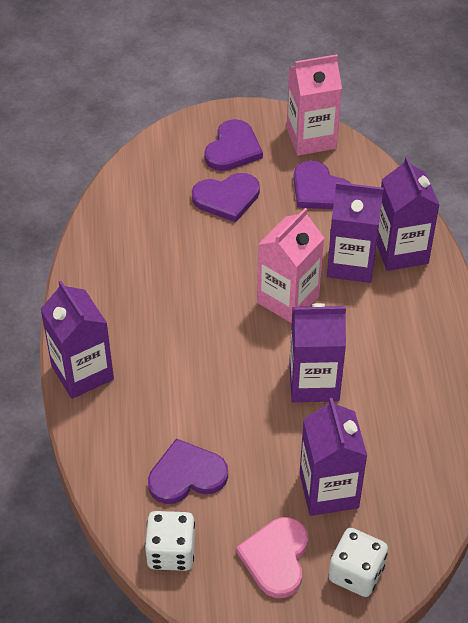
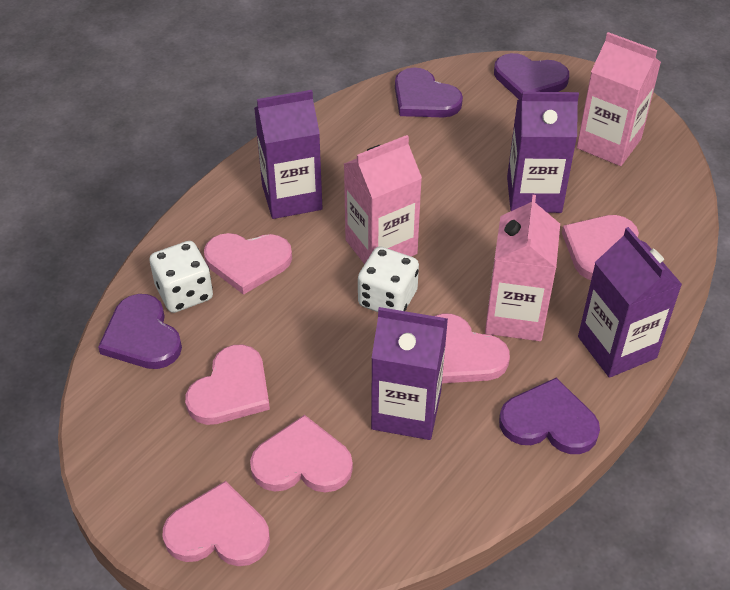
pink carton: 2 -> 3
pink heart: 1 -> 6
purple carton: 5 -> 4

